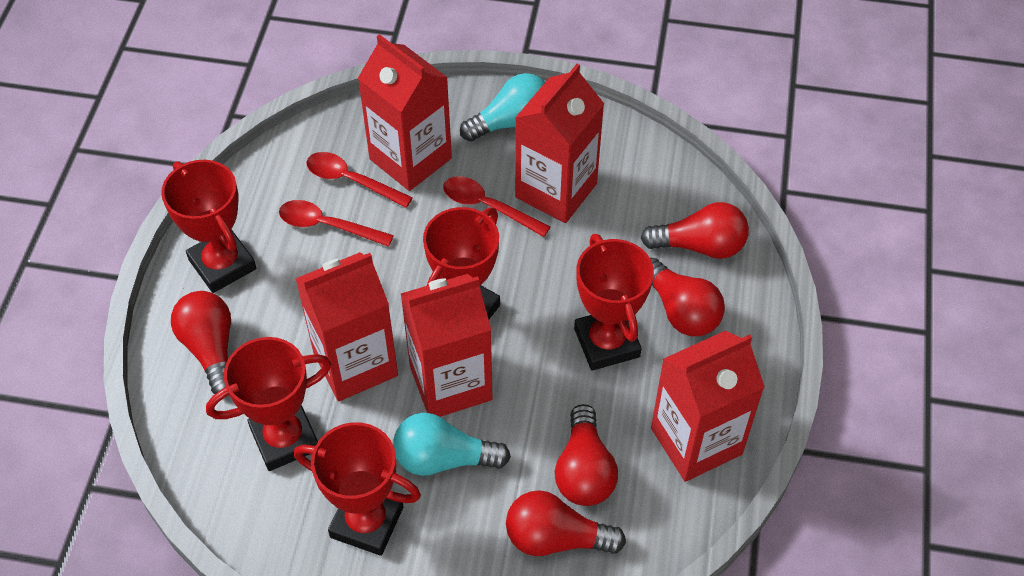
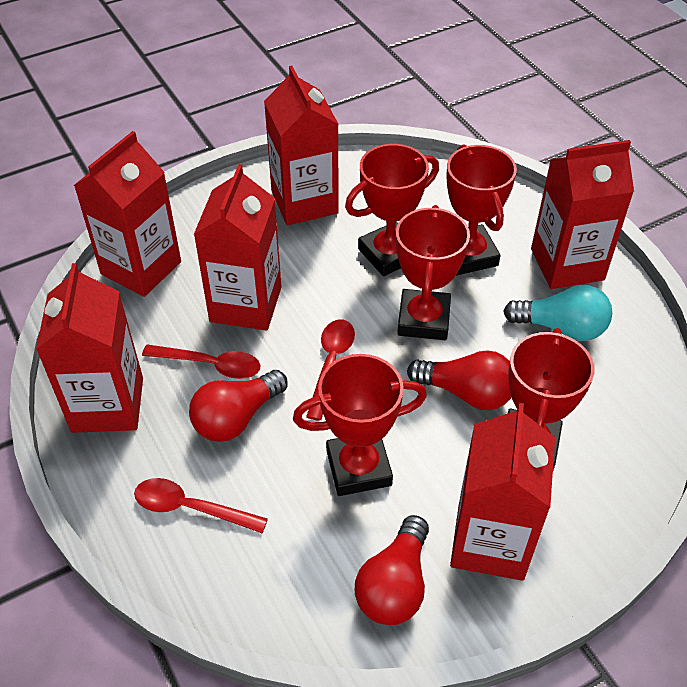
red carton: 5 -> 6
red light bulb: 5 -> 3
turquoise light bulb: 2 -> 1

